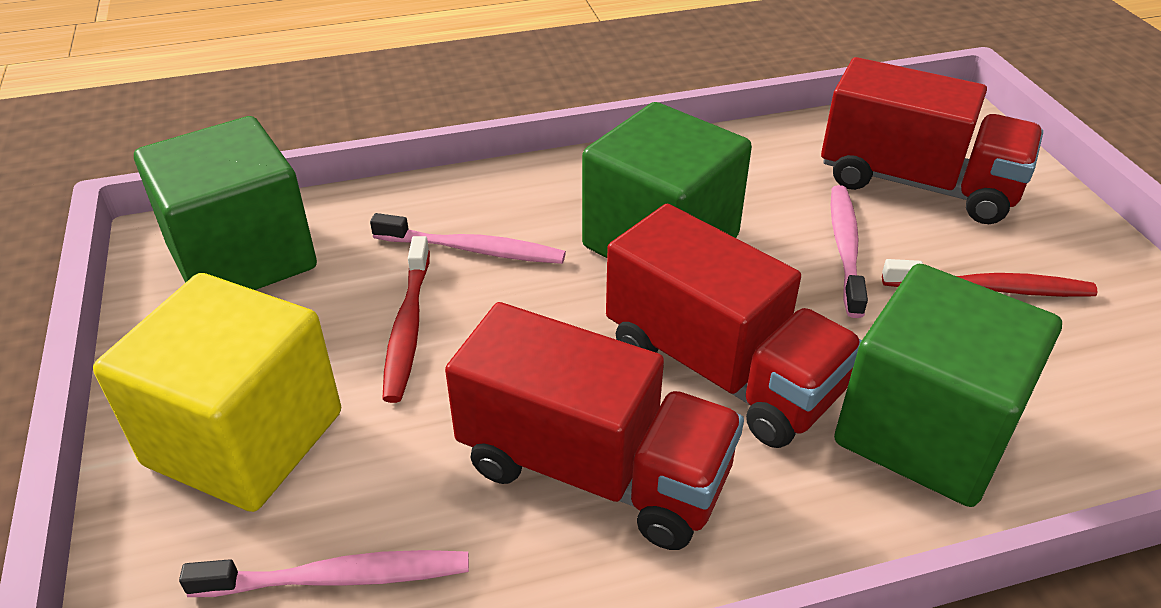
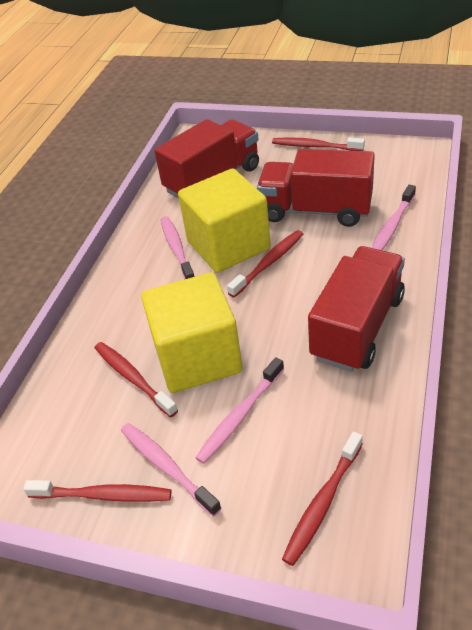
green cube: 3 -> 0
pink toothbrush: 3 -> 4
red toothbrush: 2 -> 5
yellow cube: 1 -> 2

